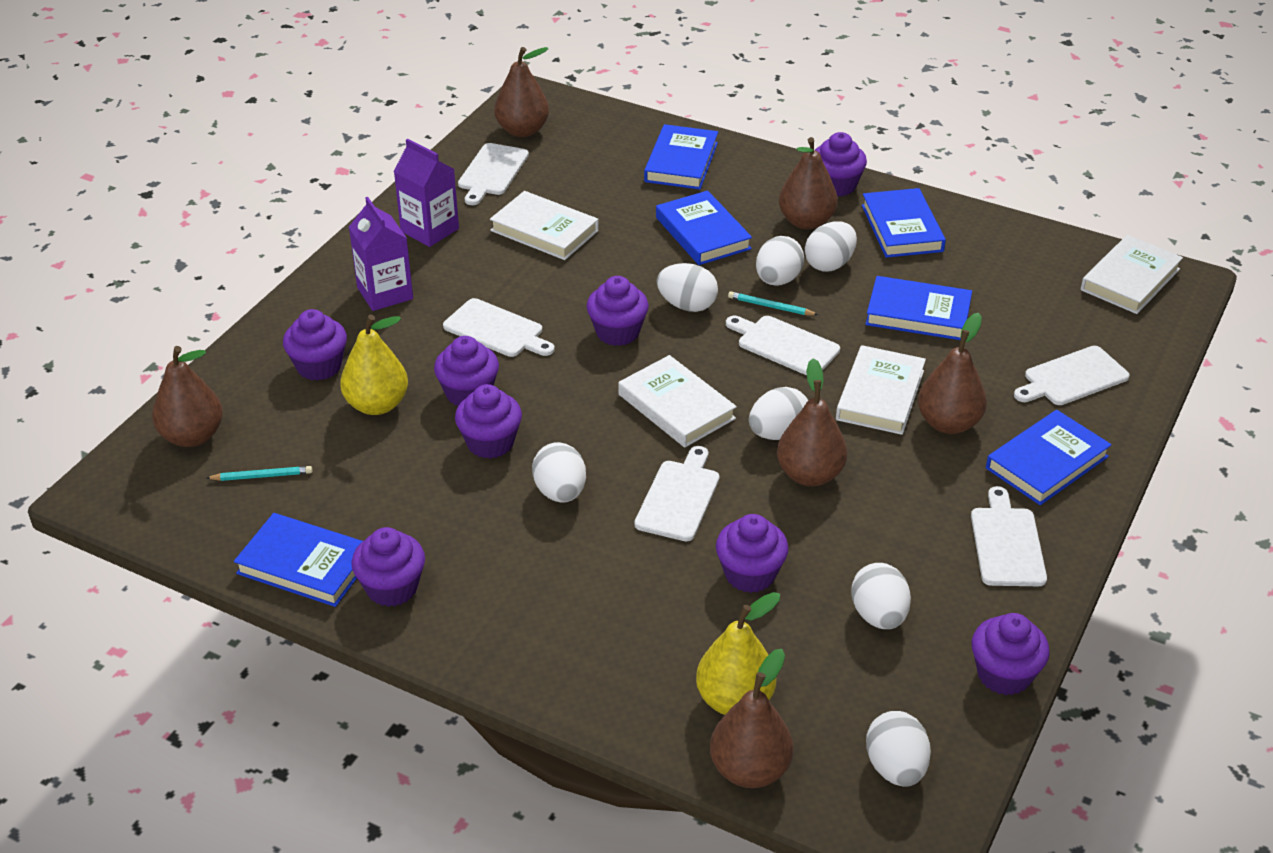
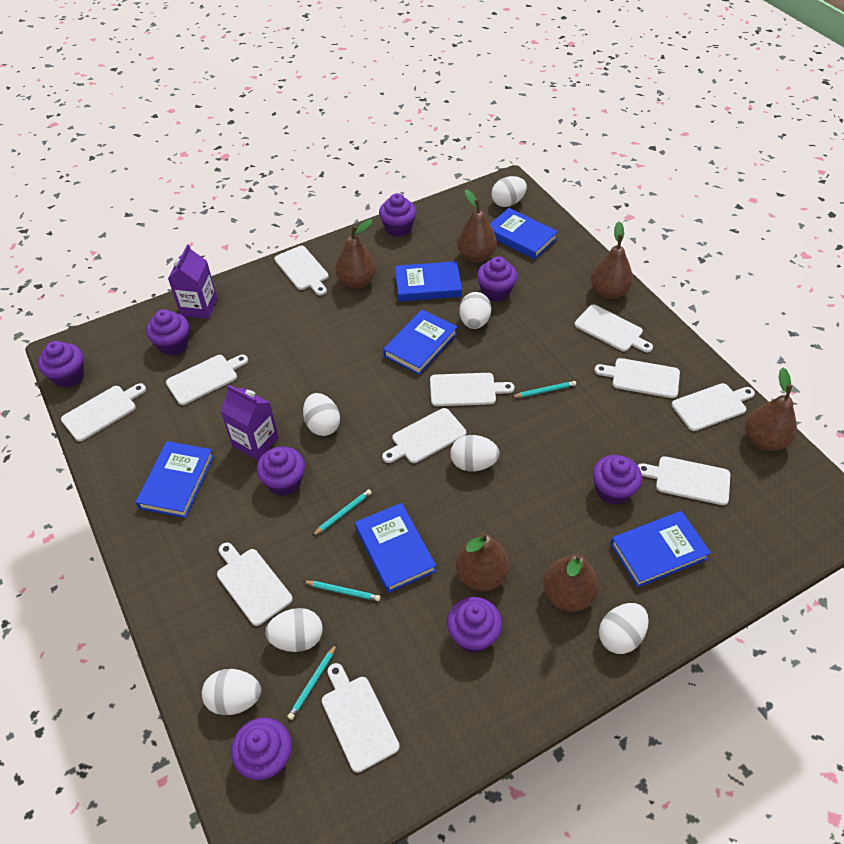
turquoise pencil: 2 -> 4
white book: 4 -> 0
white cutting board: 6 -> 11
yellow pear: 2 -> 0

